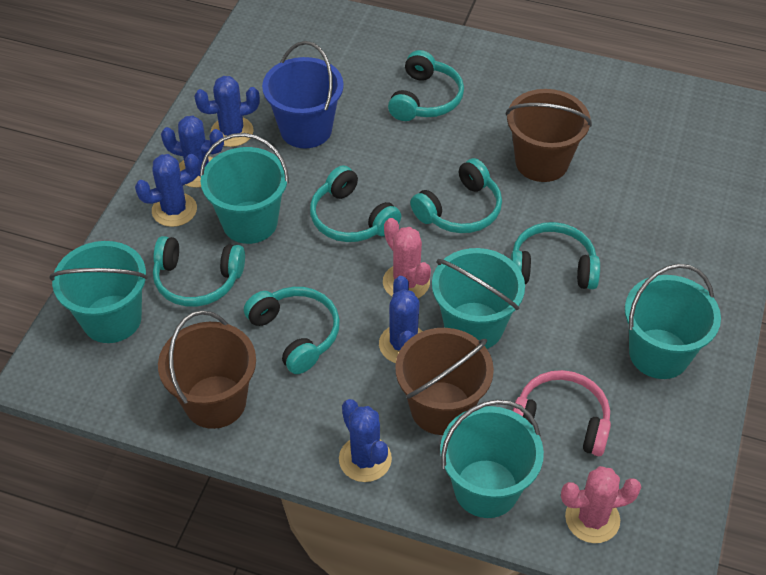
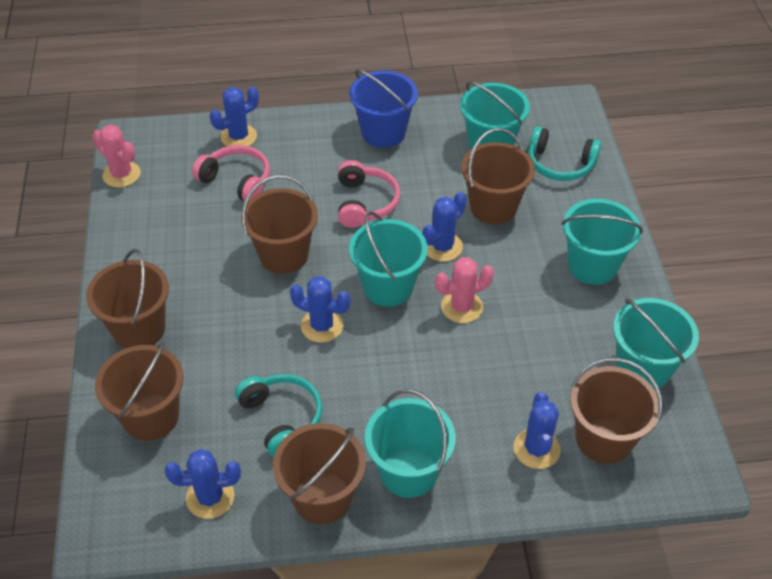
brown bucket: 3 -> 6
pink headphones: 1 -> 2
turquoise headphones: 6 -> 2

